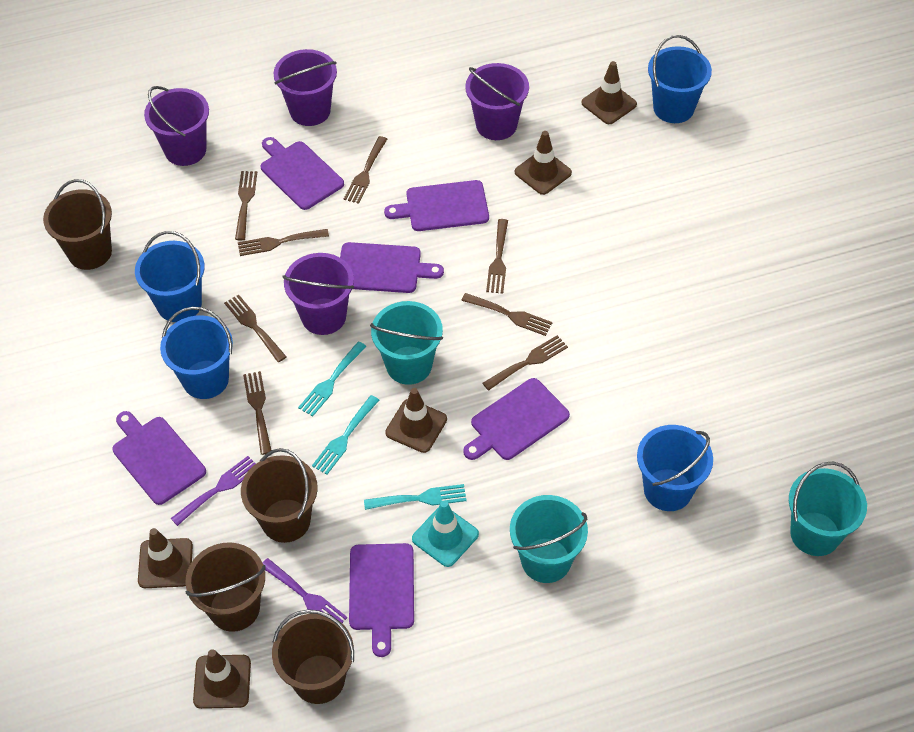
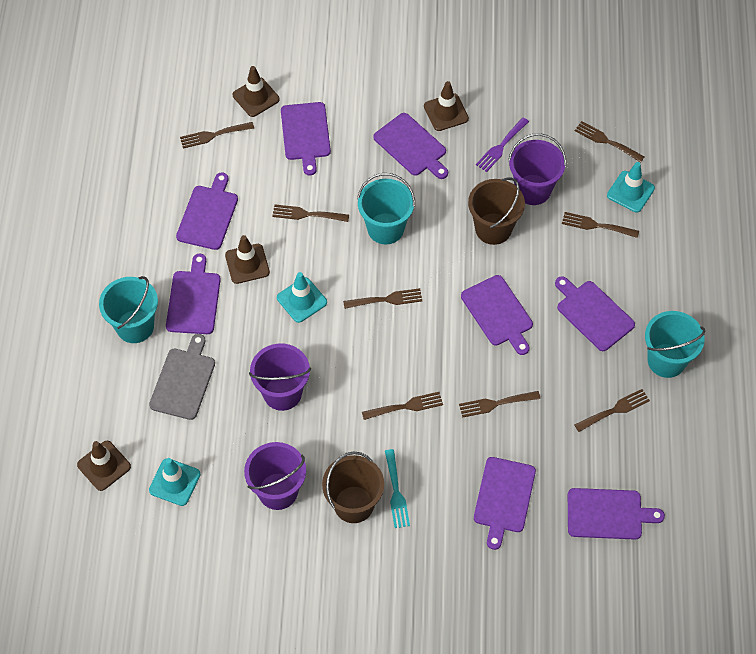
blue bucket: 4 -> 0
brown bucket: 4 -> 2
brown traffic cone: 5 -> 4
grey cutting board: 0 -> 1
purple bucket: 4 -> 3
purple cutting board: 6 -> 8
purple fork: 2 -> 1
turquoise fork: 3 -> 1
turquoise traffic cone: 1 -> 3

